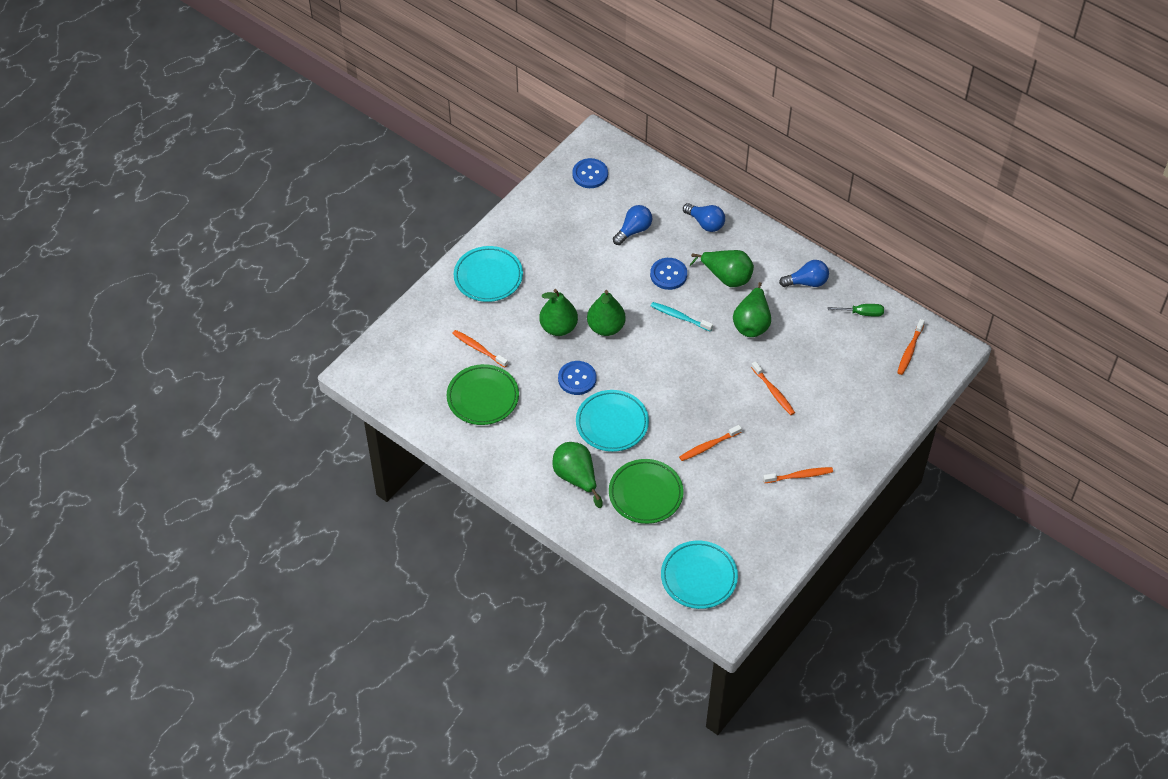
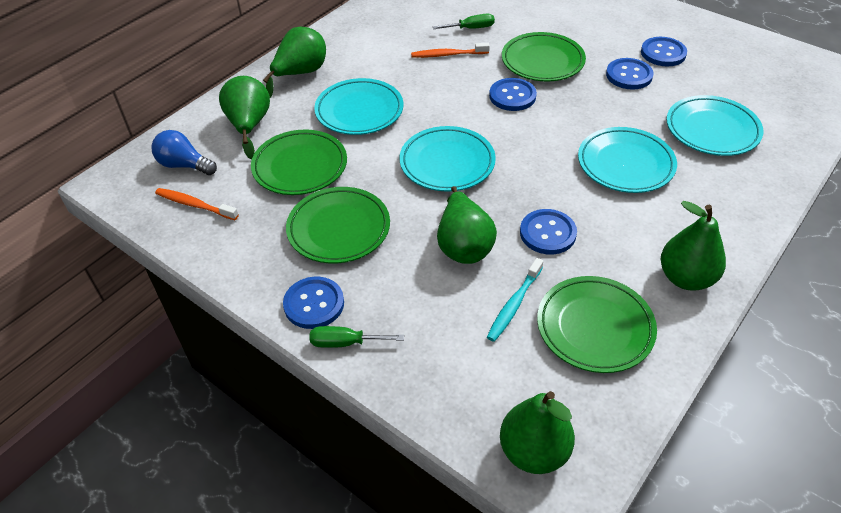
blue button: 3 -> 5
blue light bulb: 3 -> 1
green plate: 2 -> 4
green screwdriver: 1 -> 2
orange toothbrush: 5 -> 2
turquoise plate: 3 -> 4

